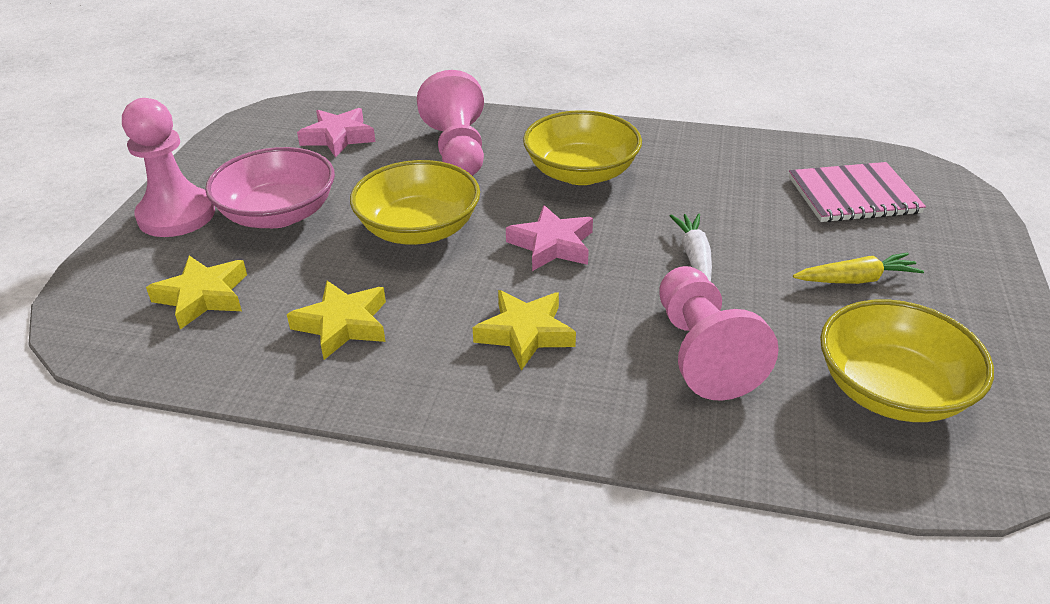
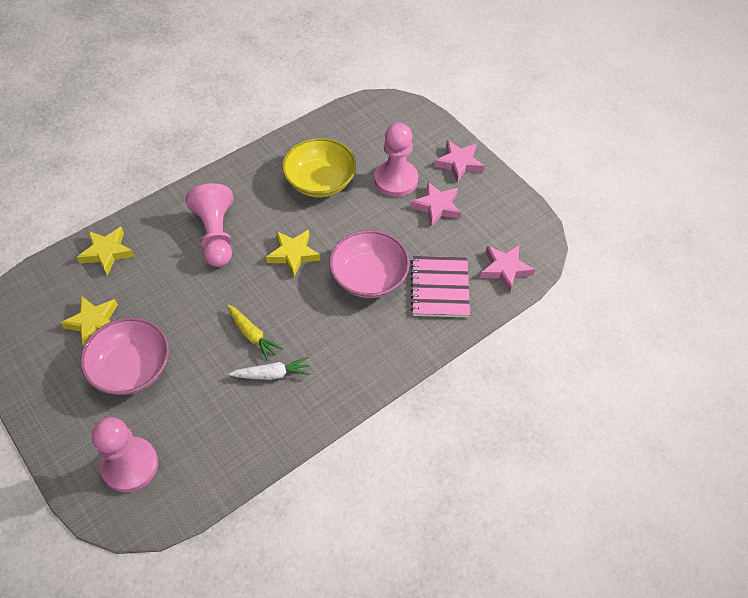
pink bowl: 1 -> 2
pink star: 2 -> 3
yellow bowl: 3 -> 1

